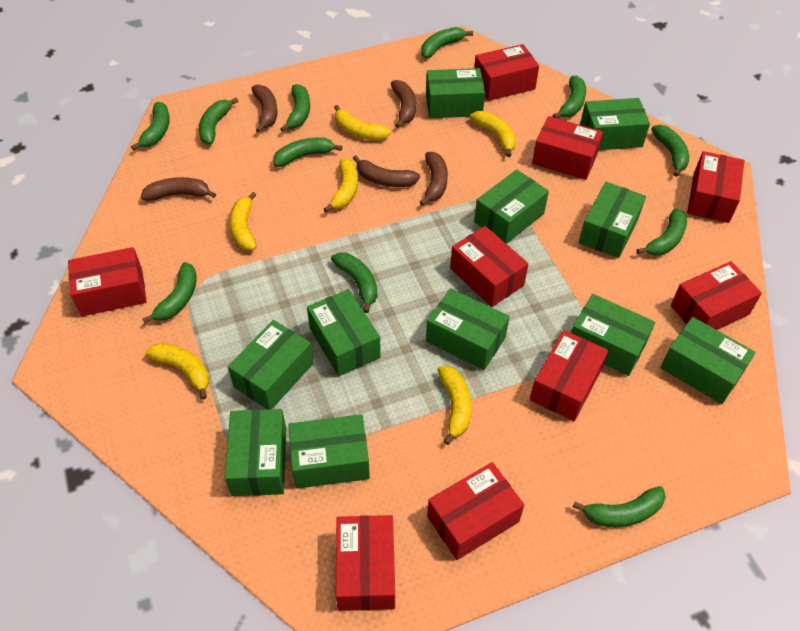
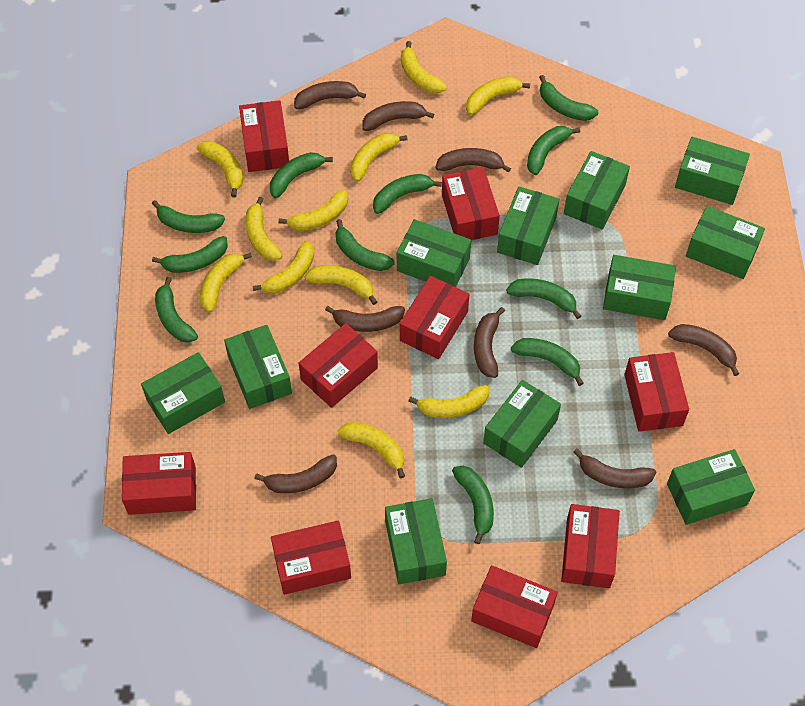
brown banana: 5 -> 8
yellow banana: 6 -> 11

